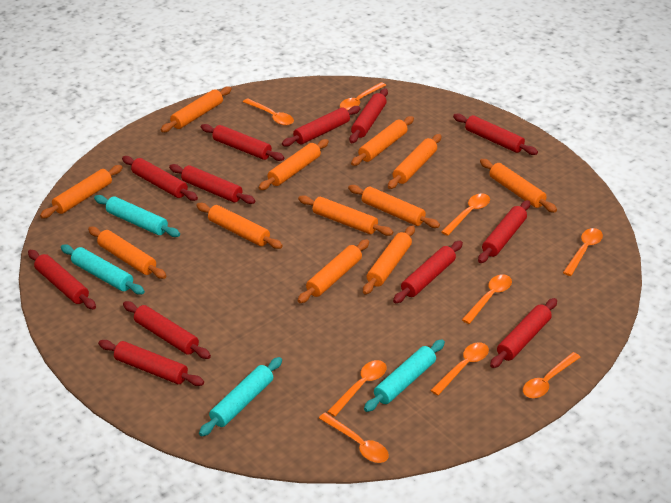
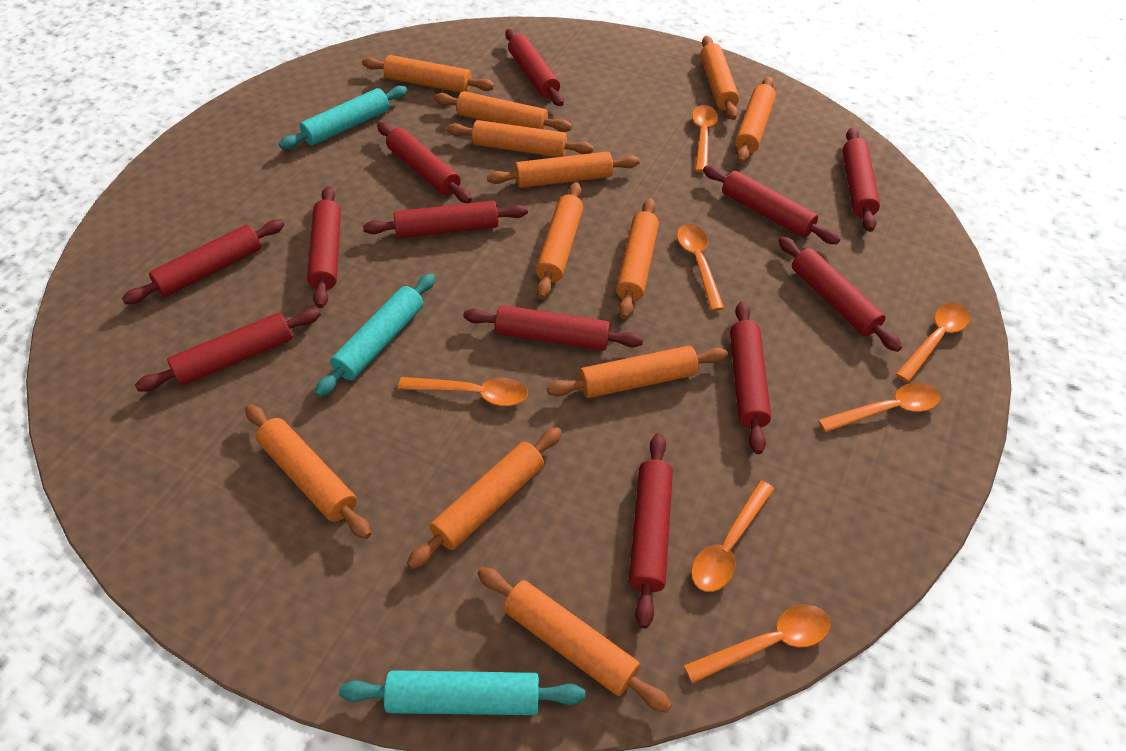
orange spoon: 9 -> 7
turquoise rolling pin: 4 -> 3

